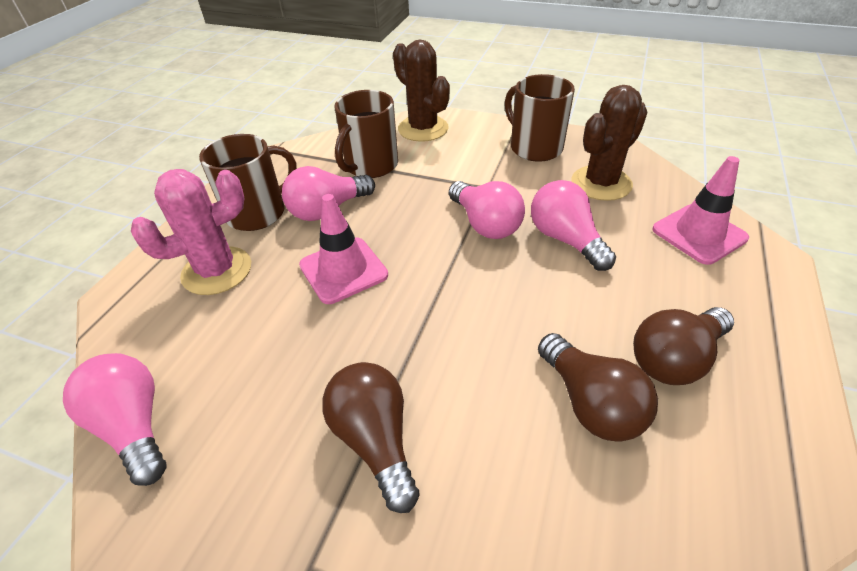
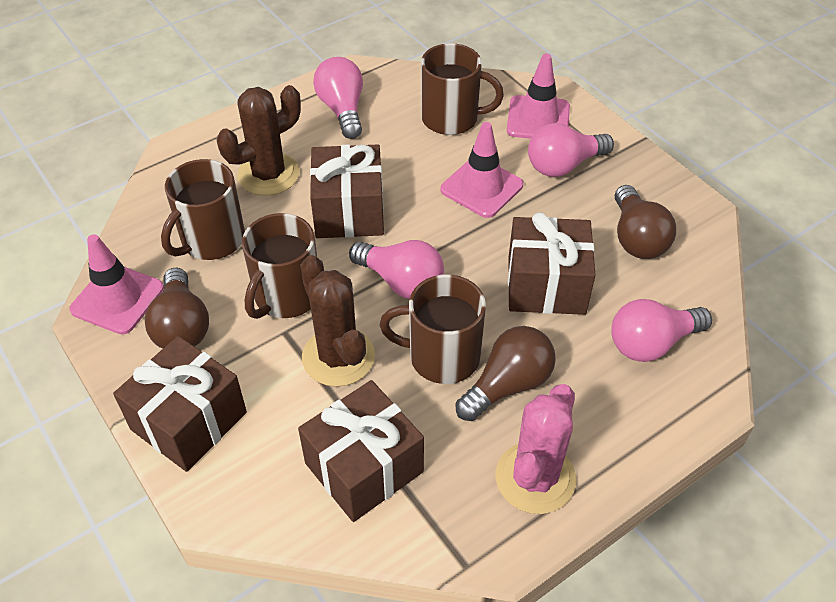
brown gift: 0 -> 4
brown mug: 3 -> 4
pink traffic cone: 2 -> 3

